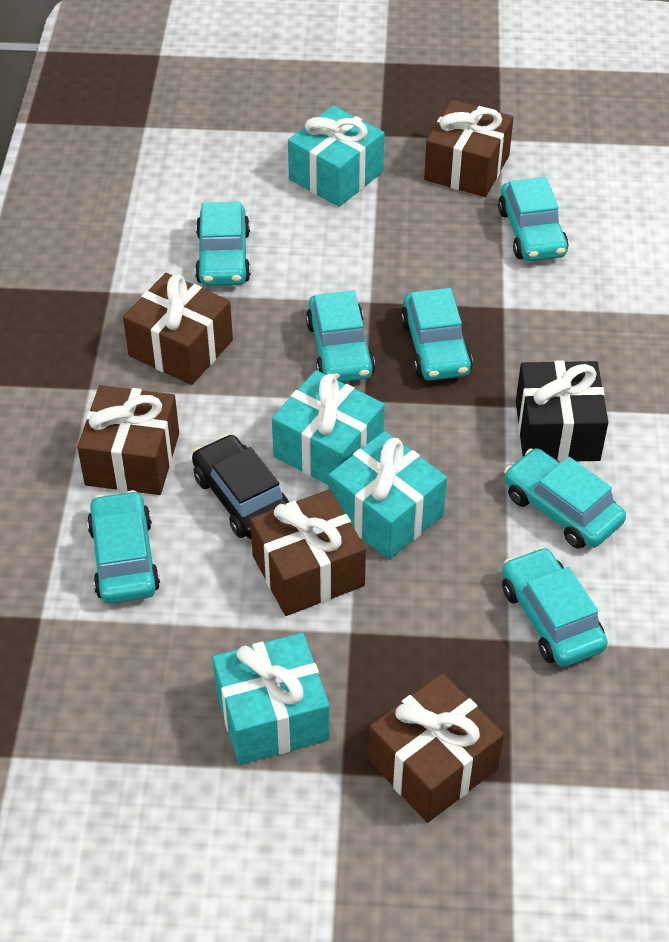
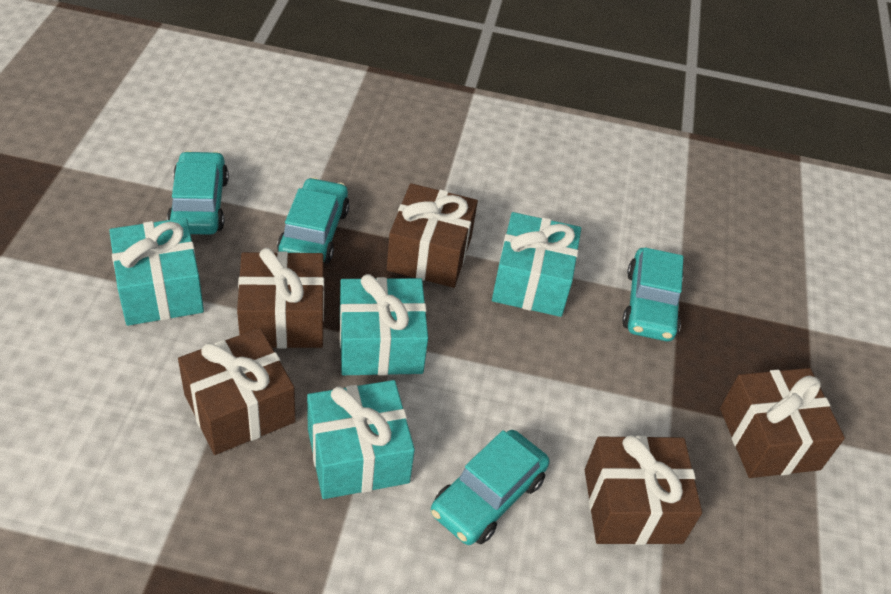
black car: 1 -> 0
black gift: 1 -> 0
turquoise car: 7 -> 4

